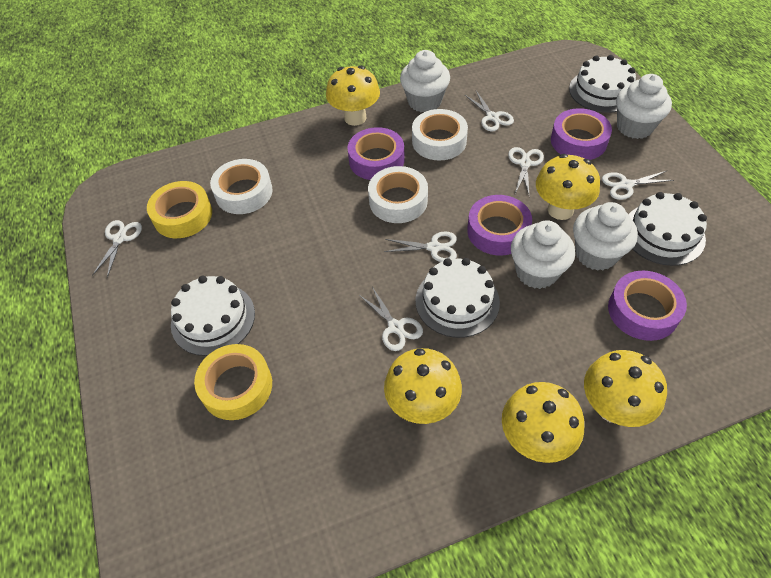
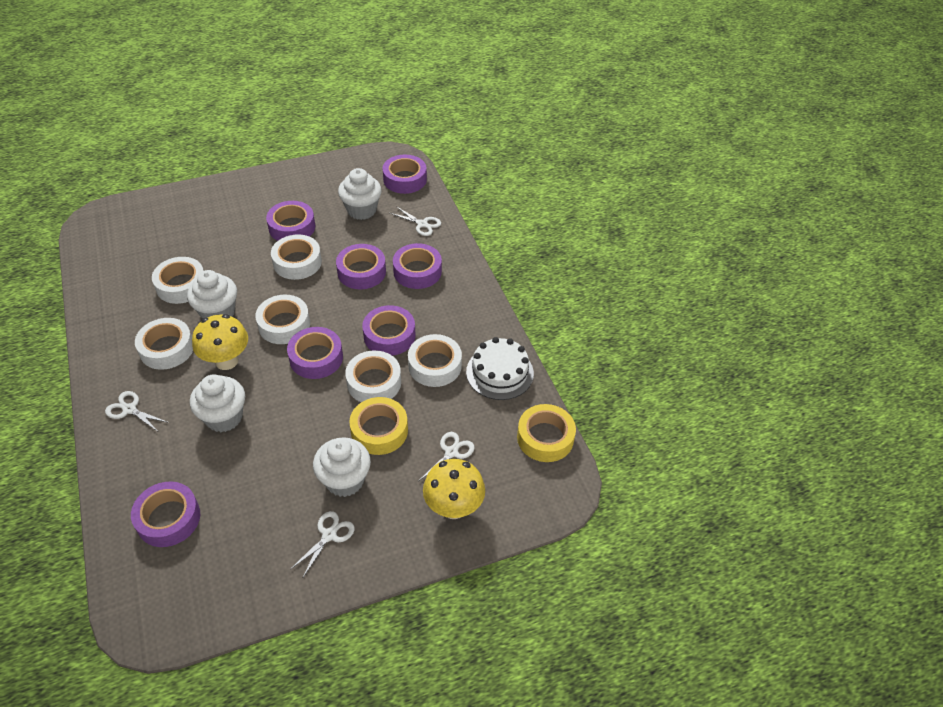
purple tape: 4 -> 7
white cake: 4 -> 1
white scissors: 6 -> 4
white tape: 3 -> 6
yellow mushroom: 5 -> 2

